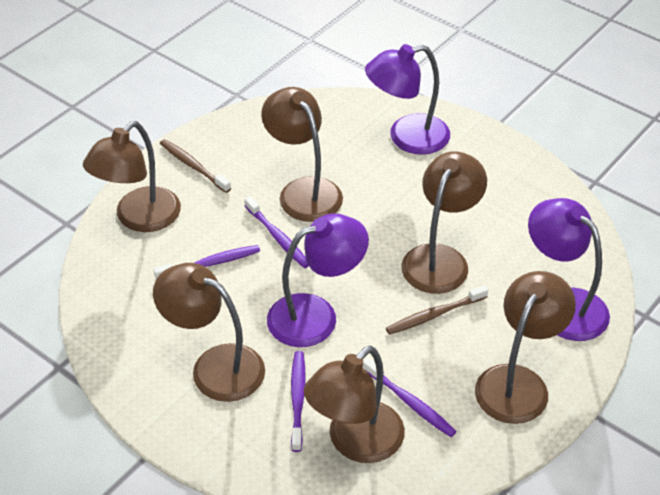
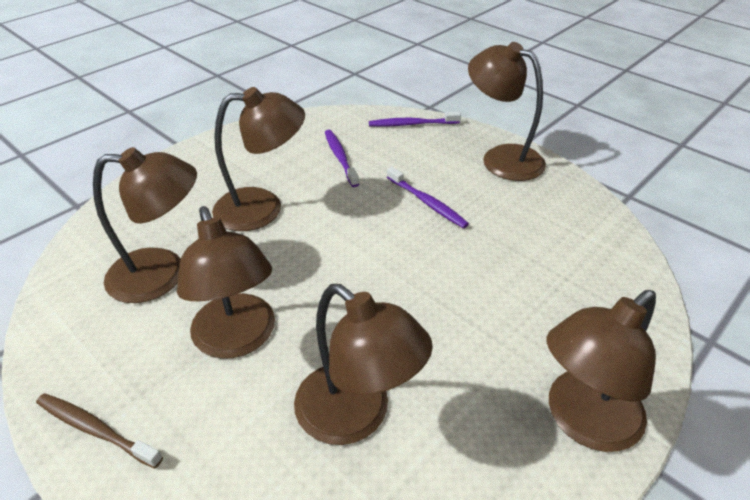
brown toothbrush: 2 -> 1
purple lamp: 3 -> 0
purple toothbrush: 4 -> 3

